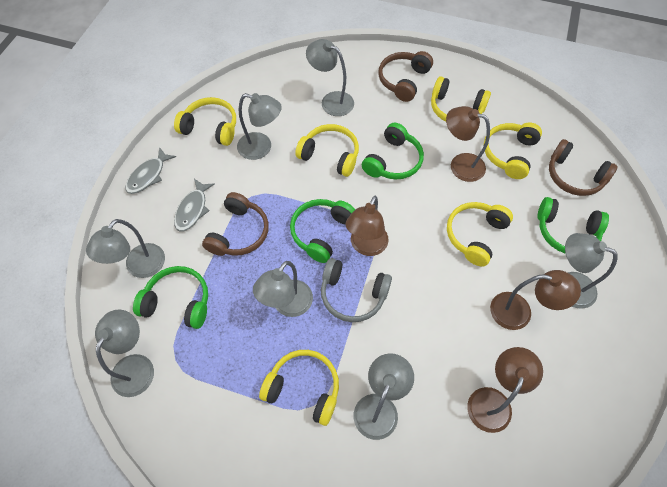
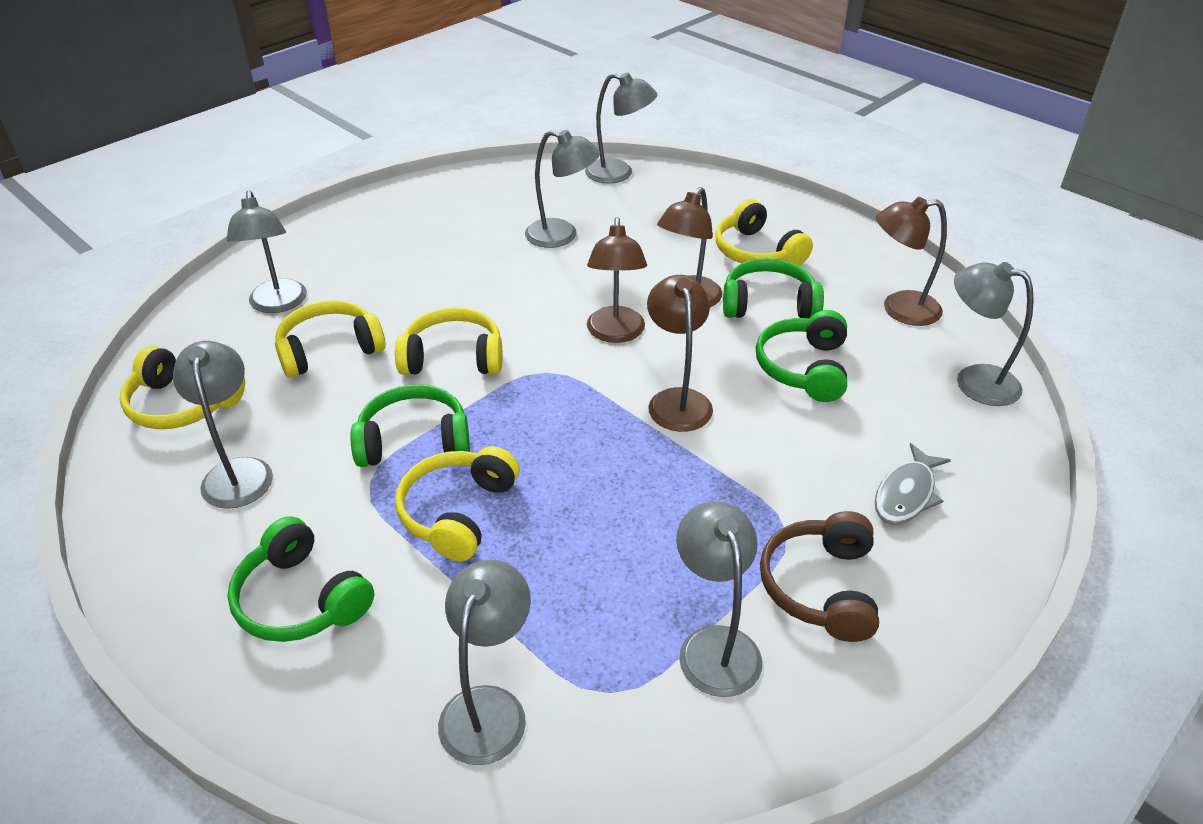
brown headphones: 3 -> 1
grey fish: 2 -> 1
grey headphones: 1 -> 0
yellow headphones: 6 -> 5

